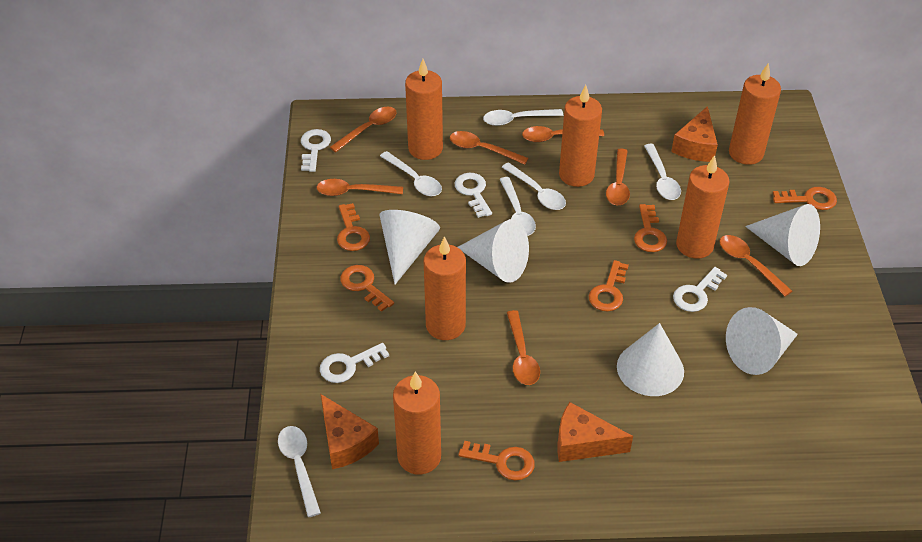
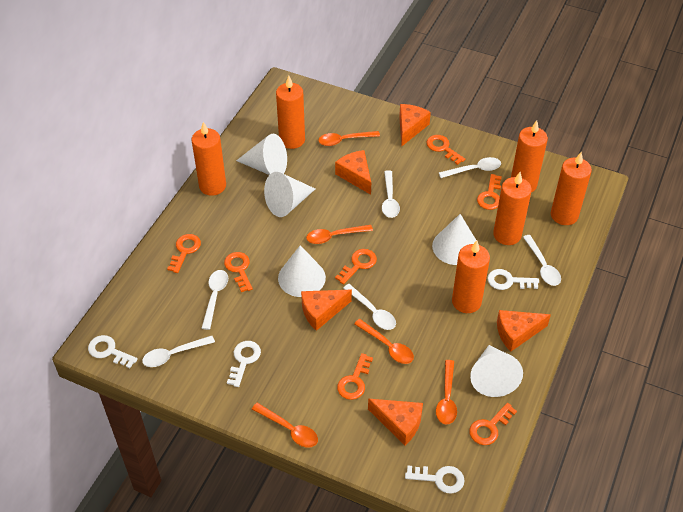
orange cheese: 3 -> 5
orange key: 6 -> 7
orange spoon: 7 -> 5

